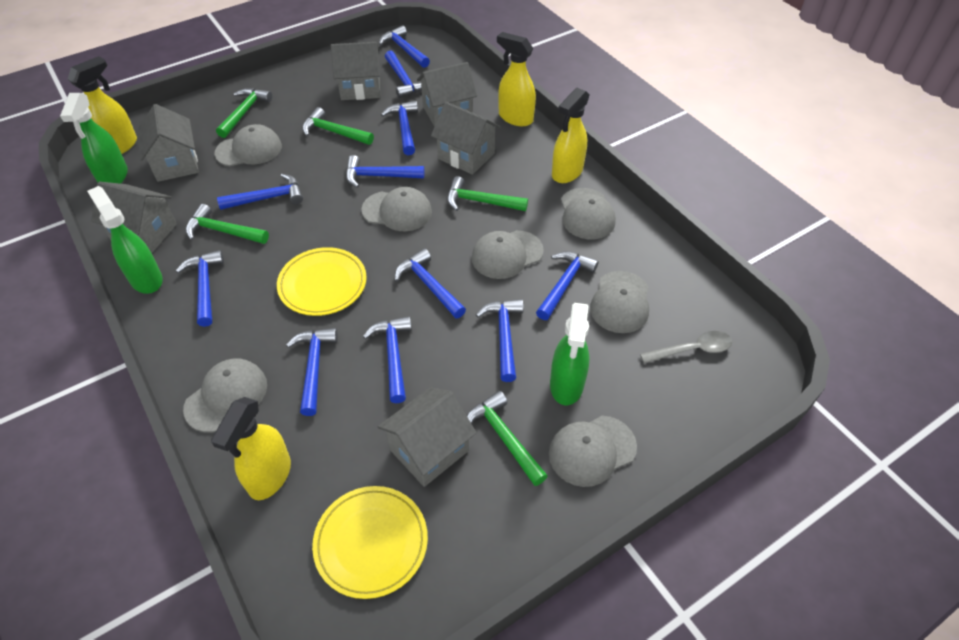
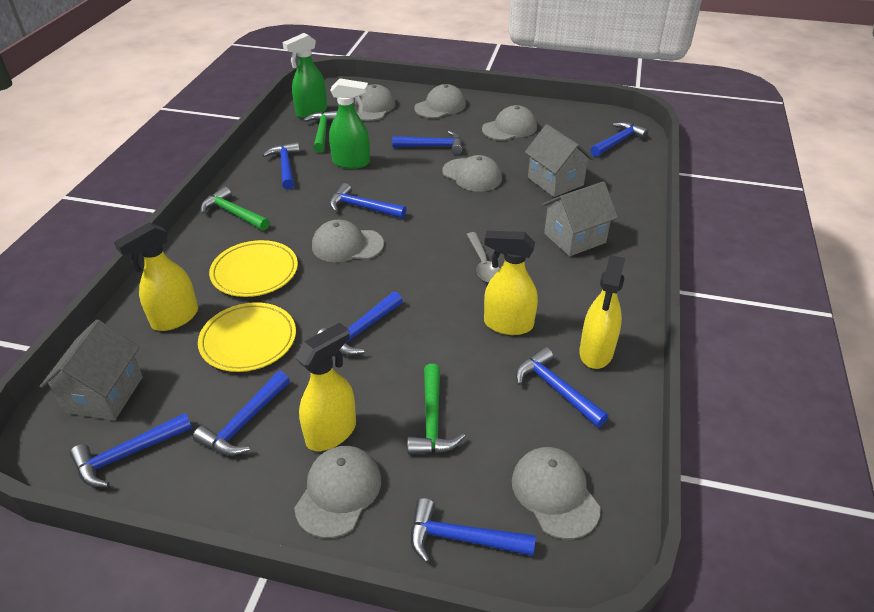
blue hammer: 11 -> 9
green hammer: 5 -> 3
green spray bottle: 3 -> 2
grey house: 6 -> 3

